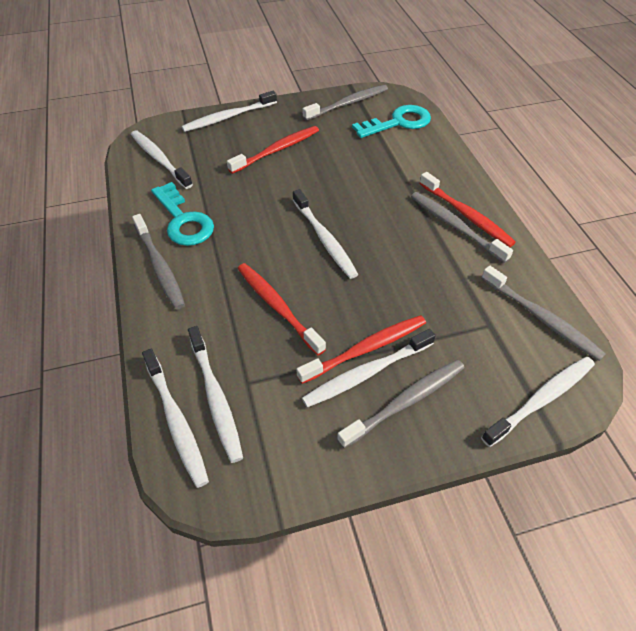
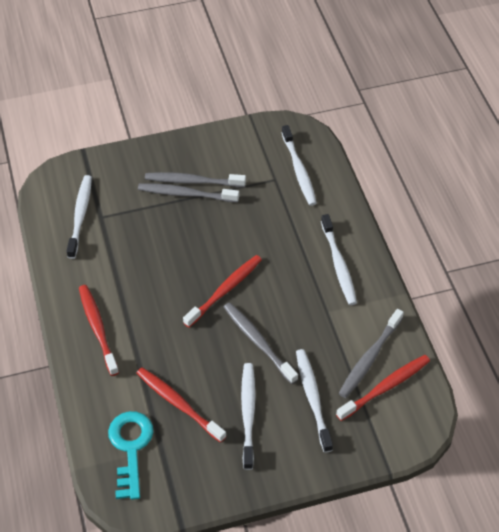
grey toothbrush: 5 -> 4
turquoise key: 2 -> 1
white toothbrush: 7 -> 5

